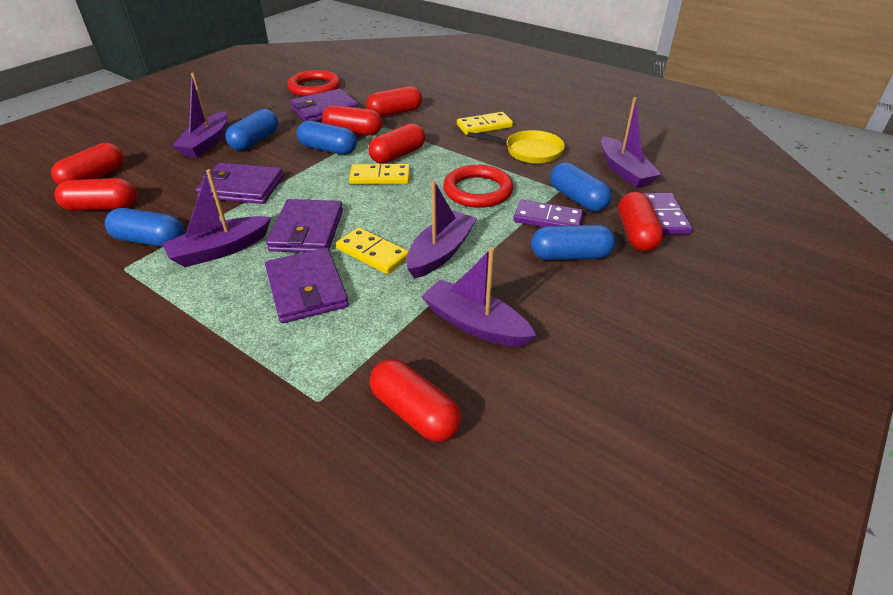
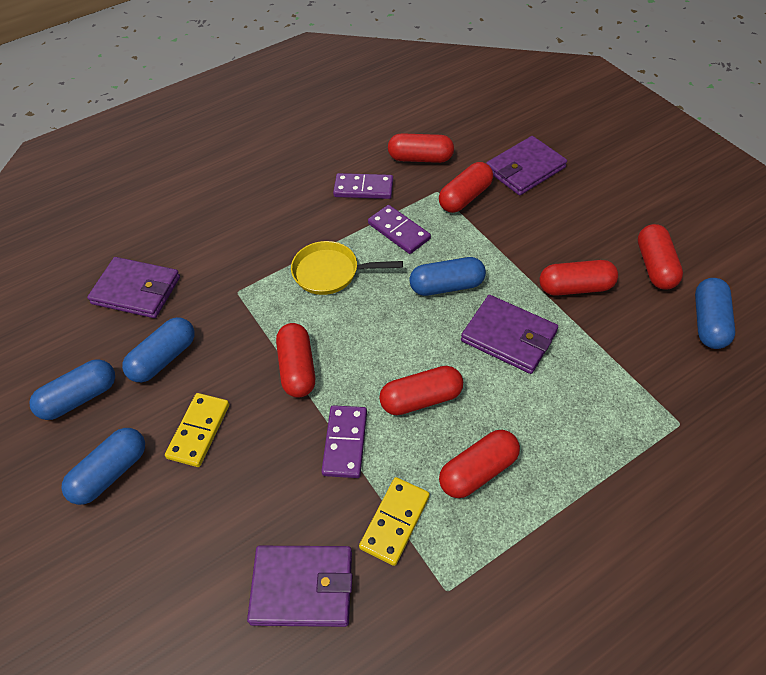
purple boat: 5 -> 0
purple domino: 2 -> 3
red ring: 2 -> 0
yellow domino: 3 -> 2

